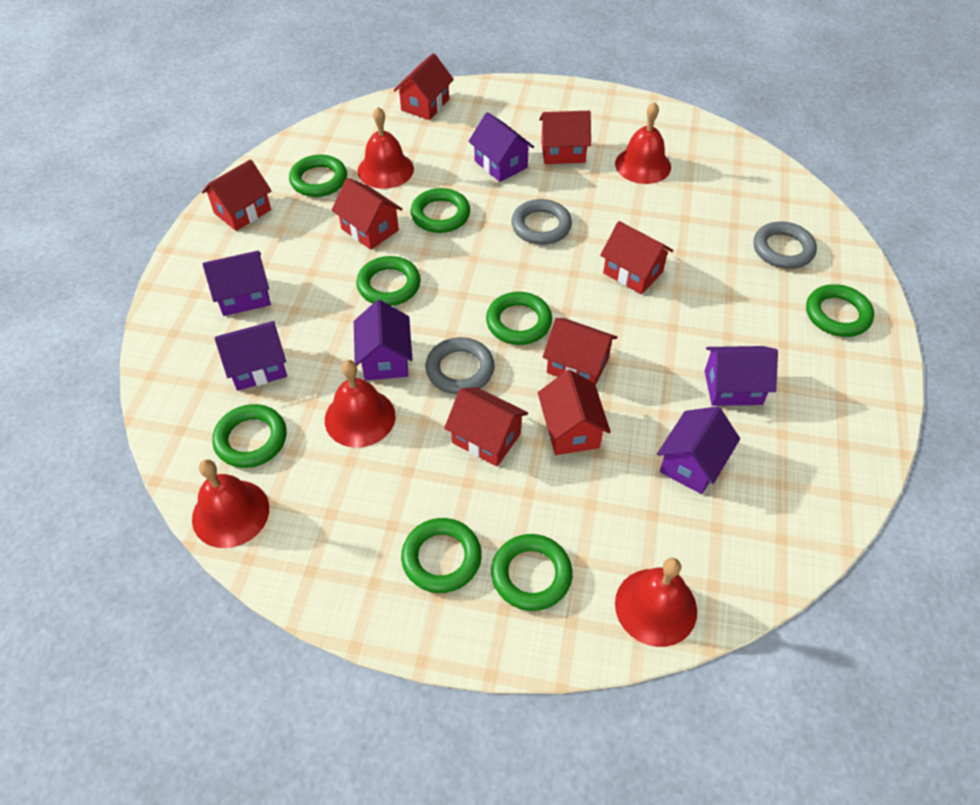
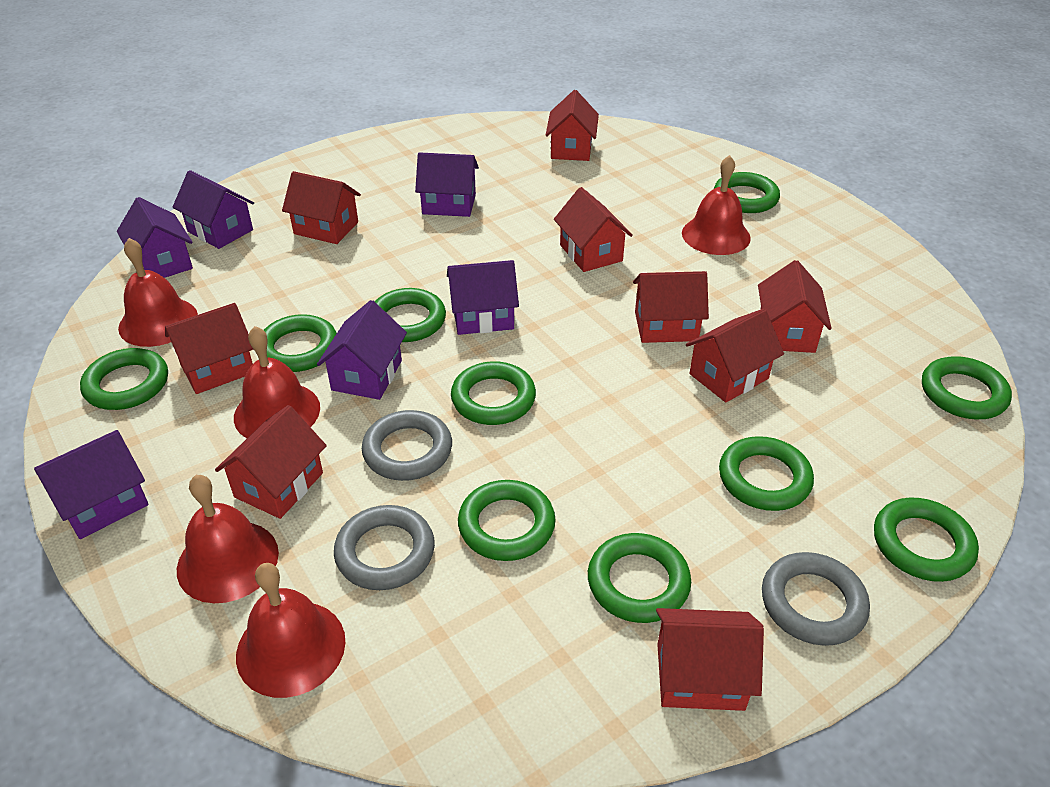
green ring: 8 -> 10
red house: 8 -> 9

